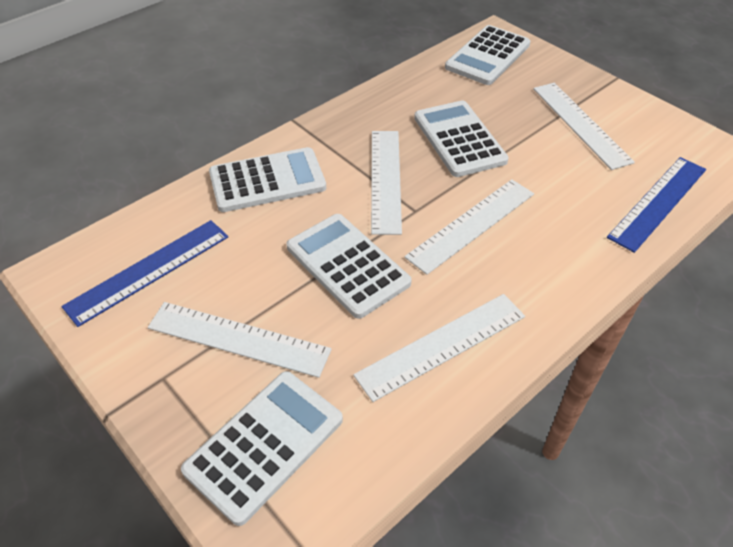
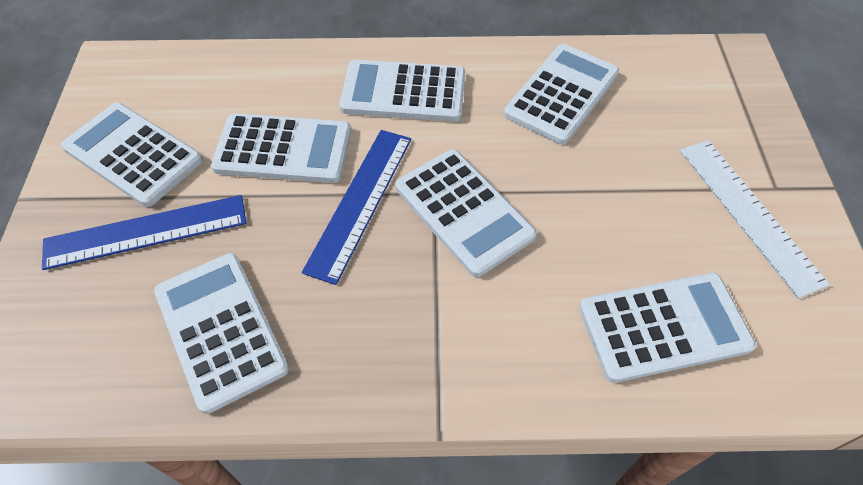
white calculator: 5 -> 7
white ruler: 5 -> 1

